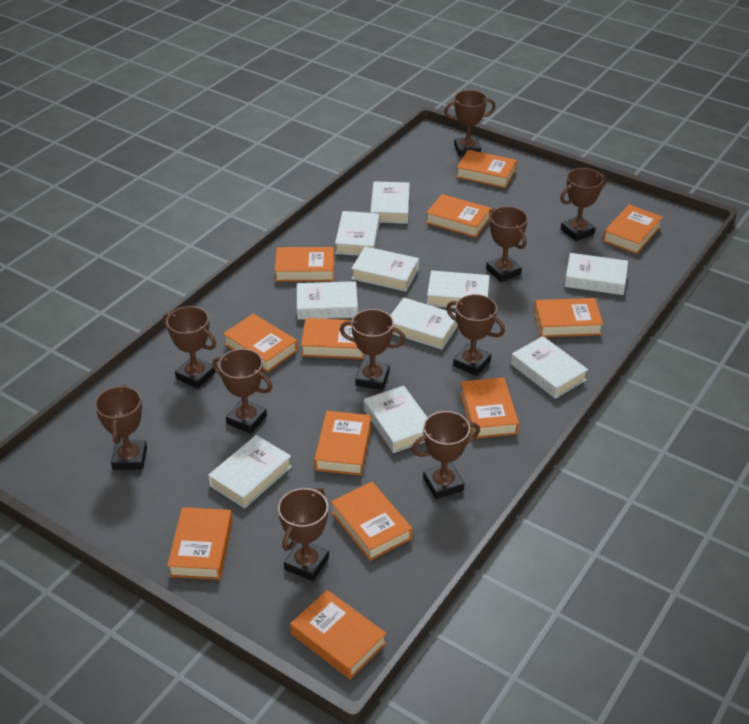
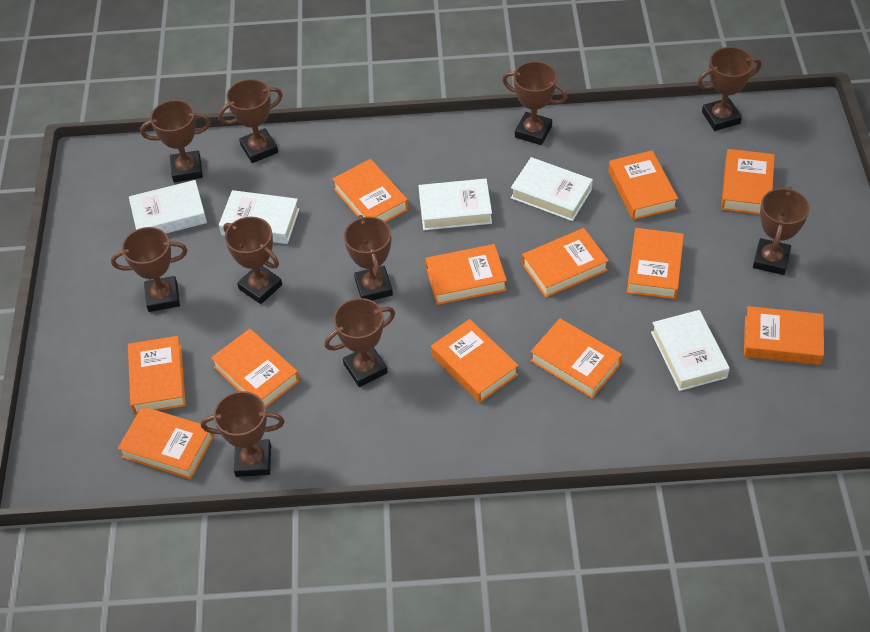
white book: 10 -> 5

